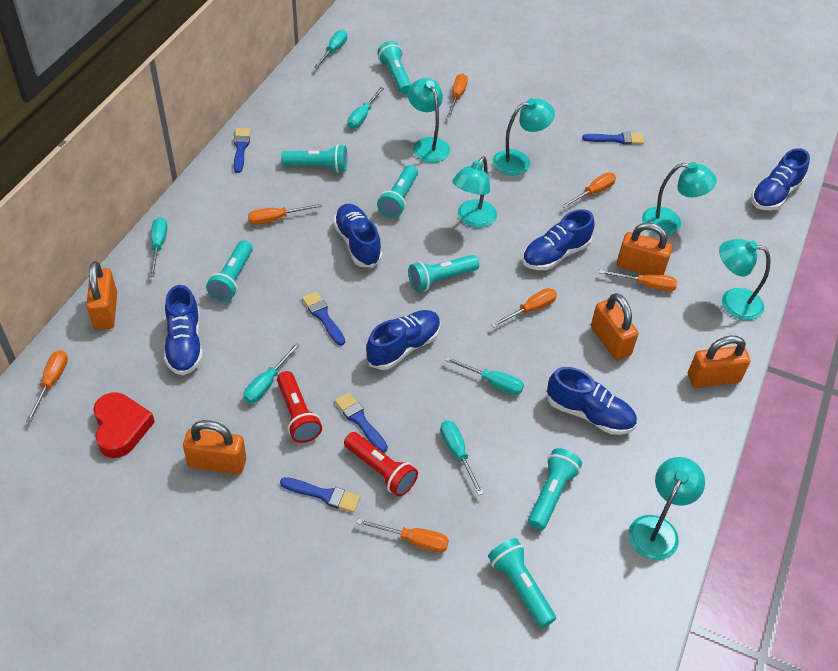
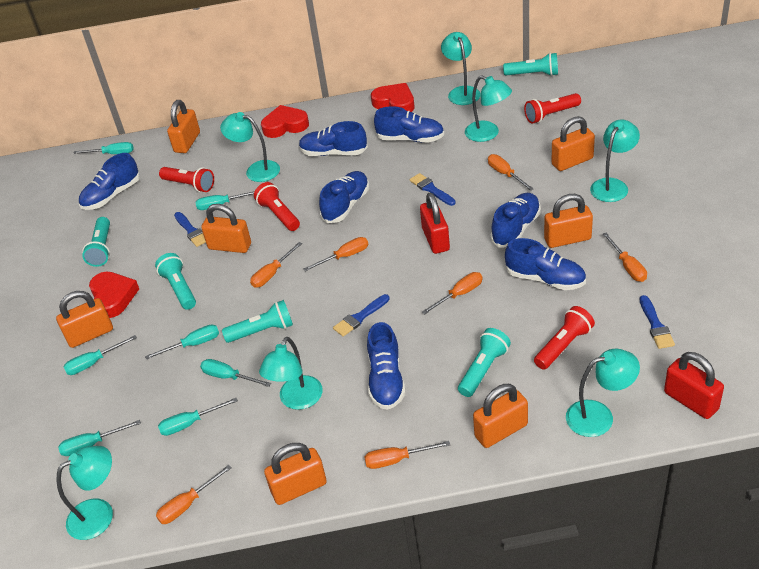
blue brush: 5 -> 4
blue shoe: 6 -> 7
orange padlock: 5 -> 7
red flashlight: 2 -> 4
red heart: 1 -> 3
red padlock: 0 -> 2
turquoise flashlight: 7 -> 5
turquoise lamp: 6 -> 7
turquoise screwdriver: 6 -> 7

